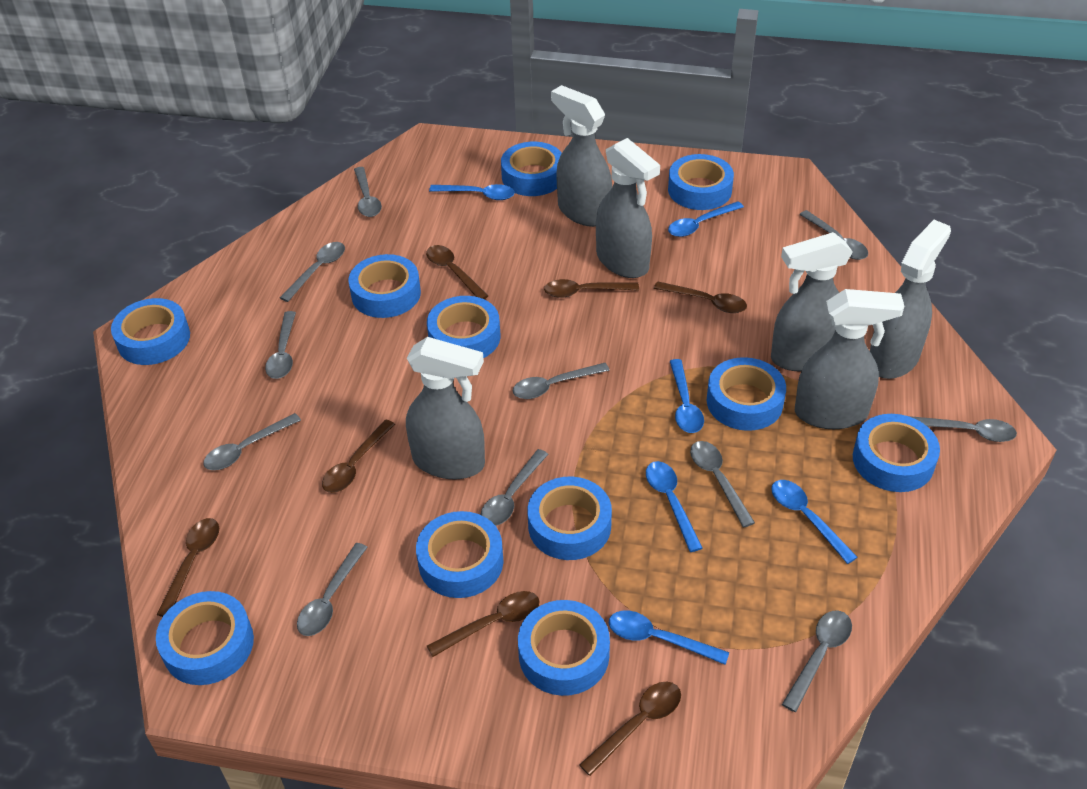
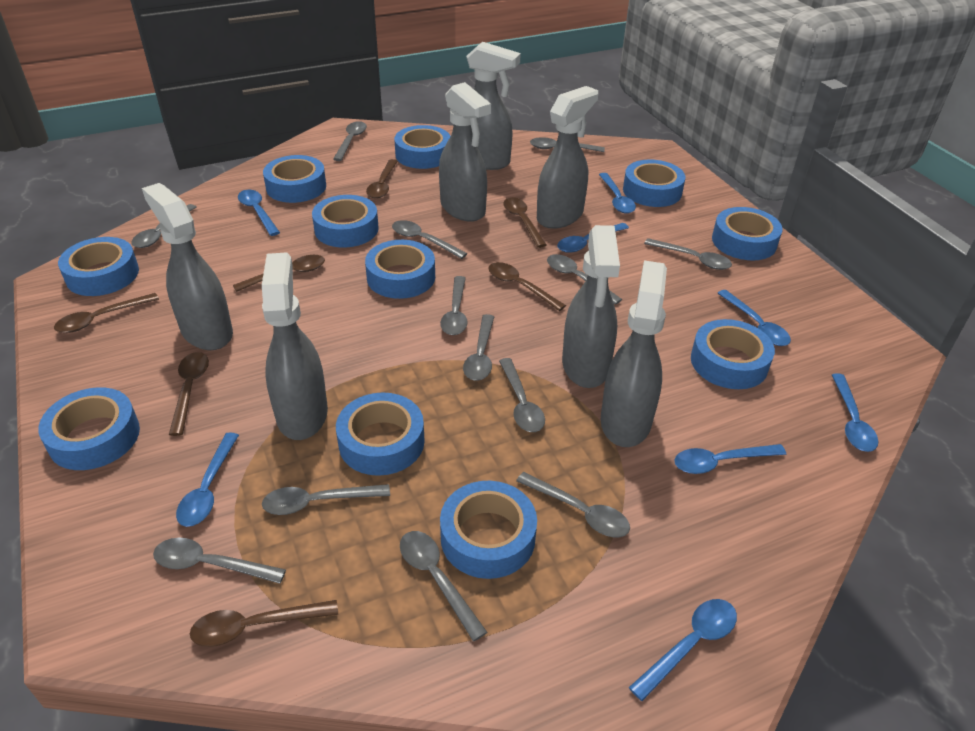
blue spoon: 6 -> 8
grey spoon: 11 -> 13
grey spray bottle: 6 -> 7

